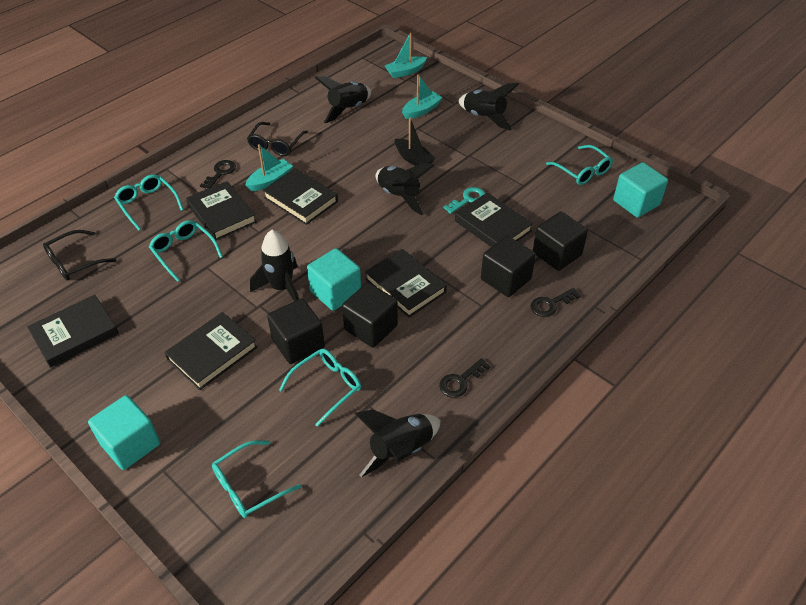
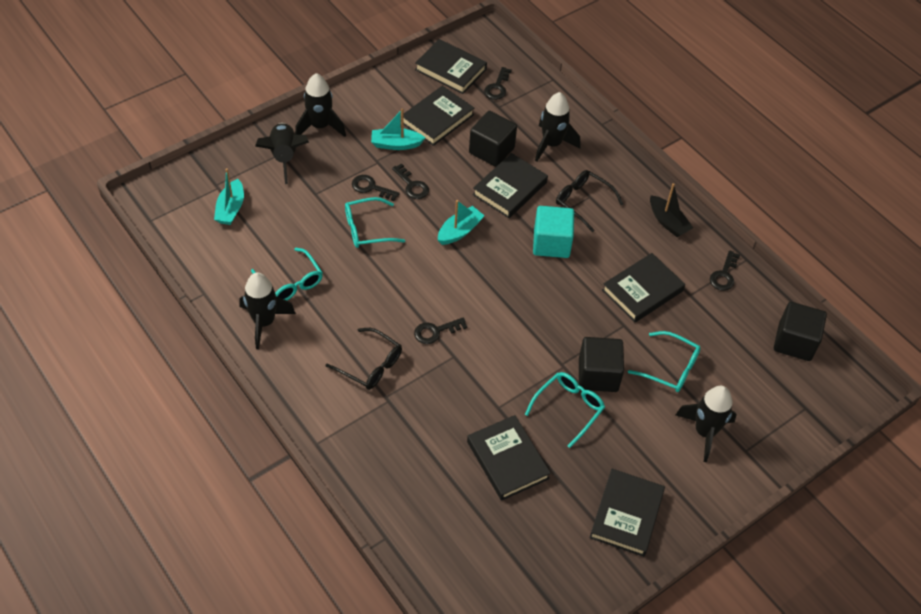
black cube: 4 -> 3
black key: 3 -> 5
turquoise cube: 3 -> 1
turquoise glasses: 5 -> 4
turquoise key: 1 -> 0

